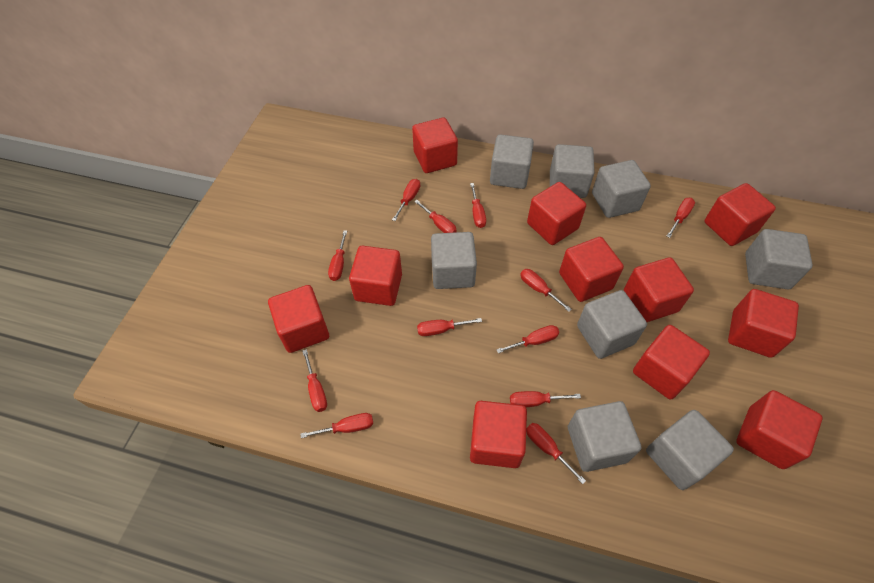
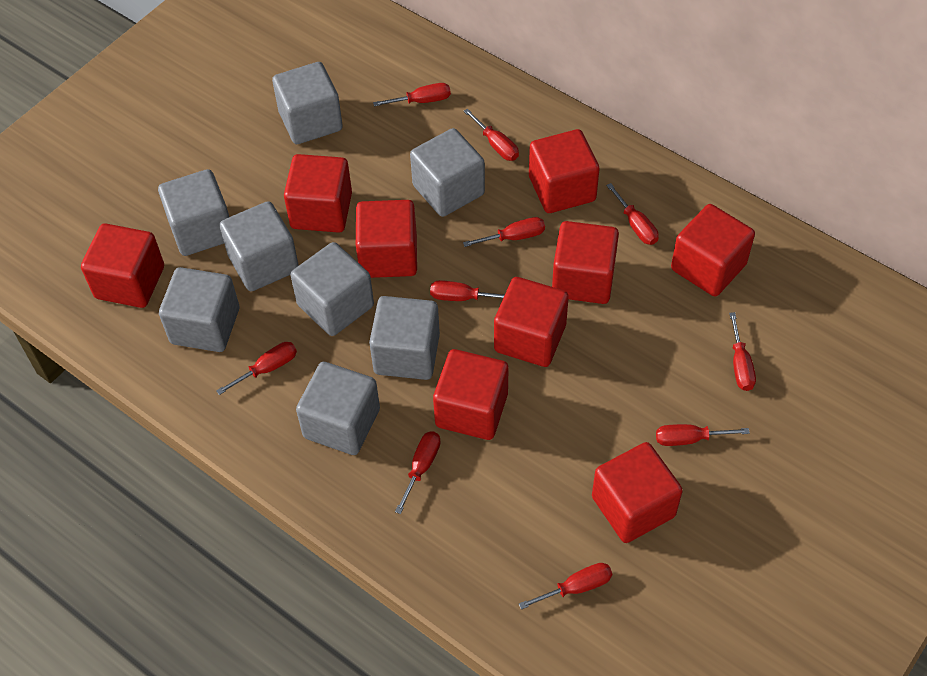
red cube: 11 -> 9
red screwdriver: 12 -> 10

